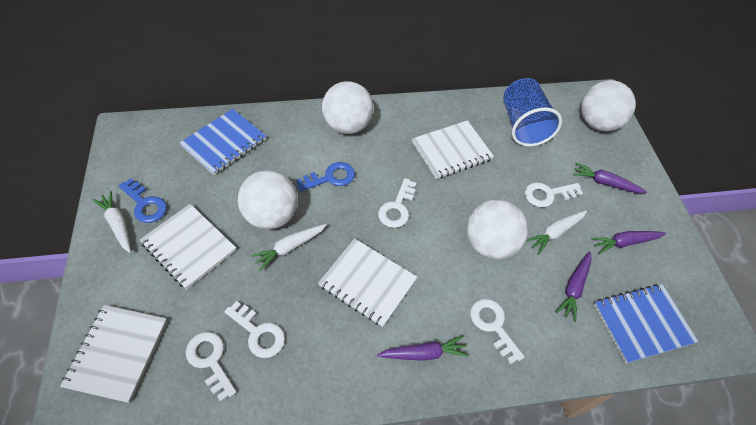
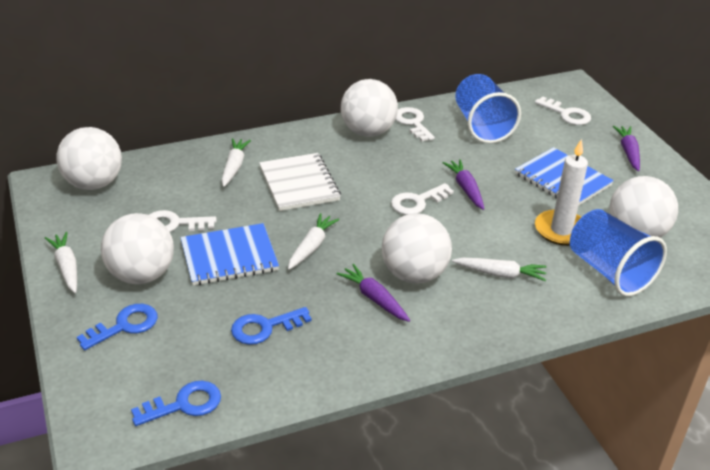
blue cup: 1 -> 2
blue key: 2 -> 3
purple carrot: 4 -> 3
white ball: 4 -> 5
white candle: 0 -> 1
white carrot: 3 -> 4
white key: 5 -> 4
white notebook: 4 -> 1

